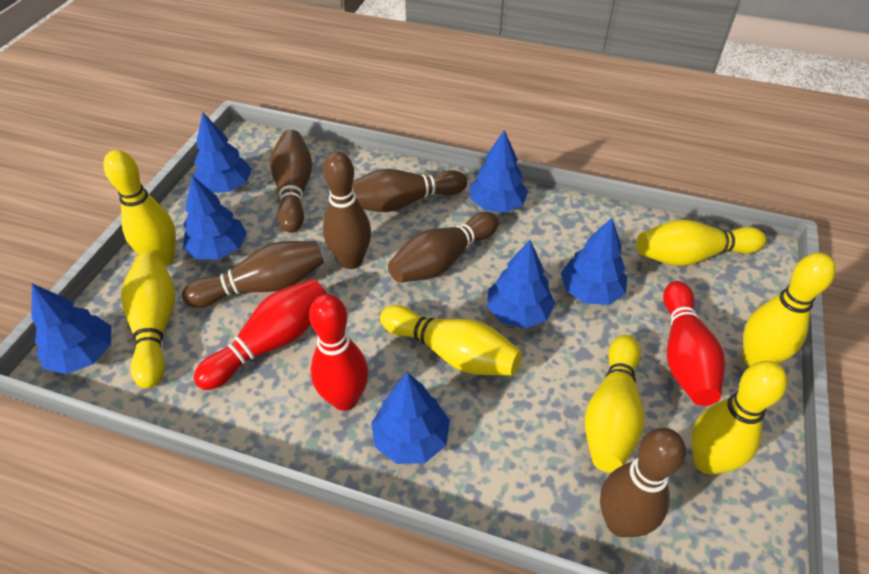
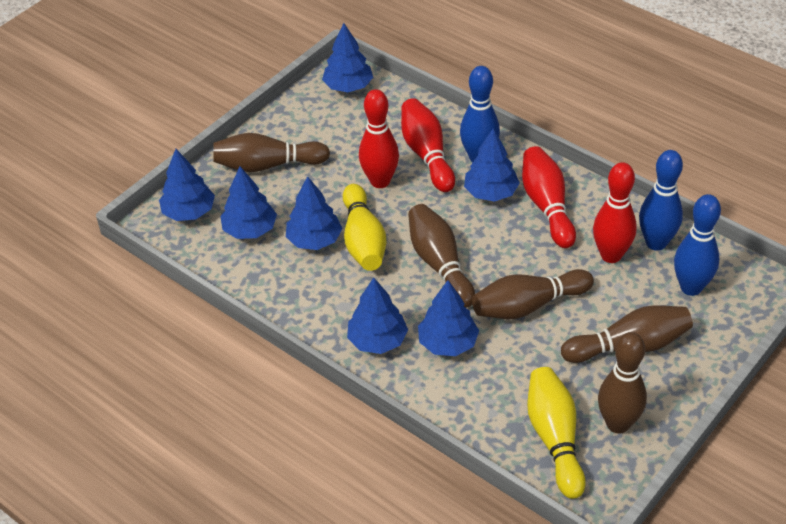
blue bowling pin: 0 -> 3
brown bowling pin: 6 -> 5
red bowling pin: 3 -> 4
yellow bowling pin: 7 -> 2

